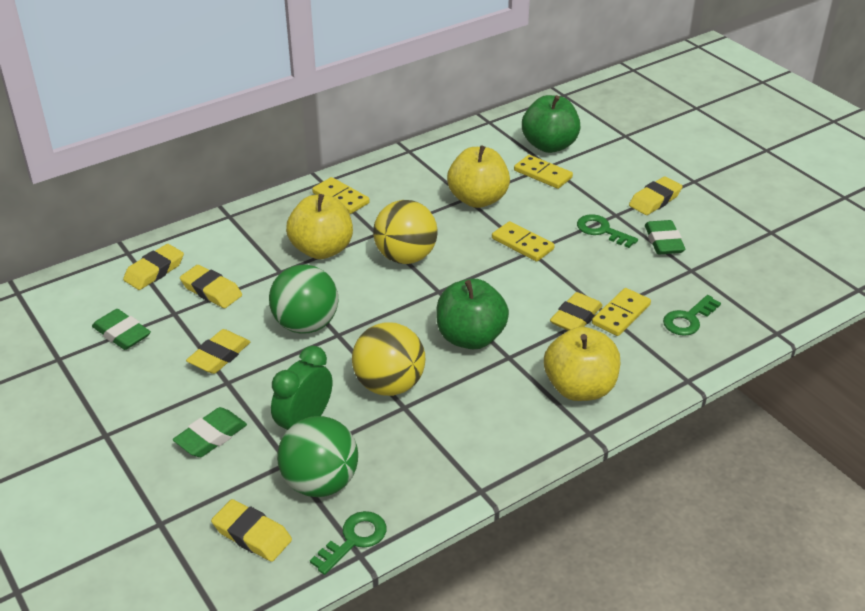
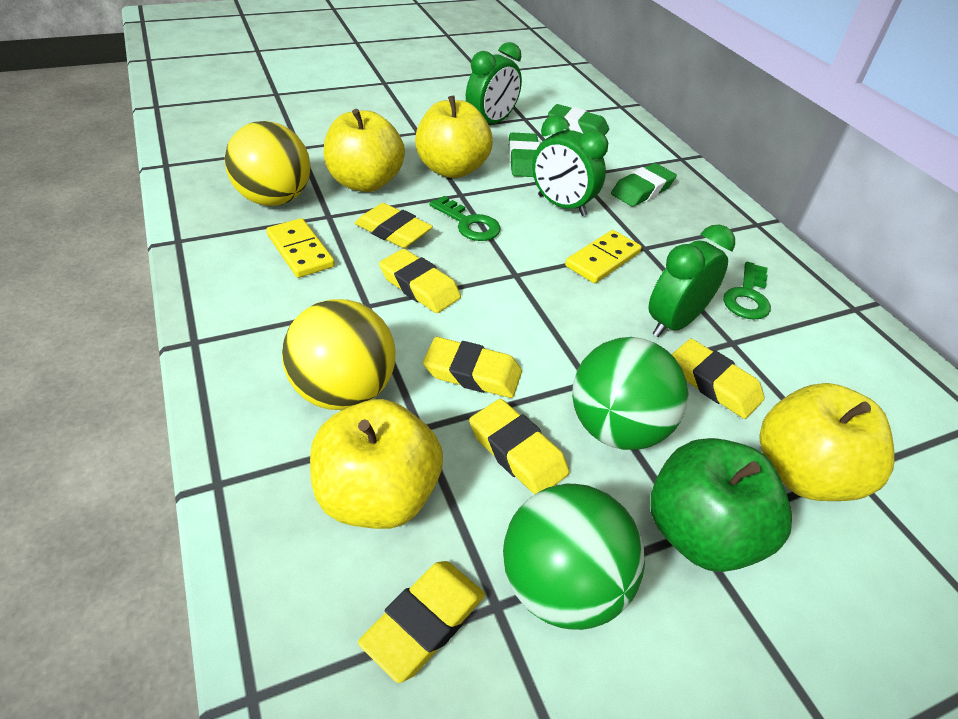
green apple: 2 -> 1
green clock: 1 -> 3
green key: 3 -> 2
yellow apple: 3 -> 4
yellow domino: 4 -> 2

